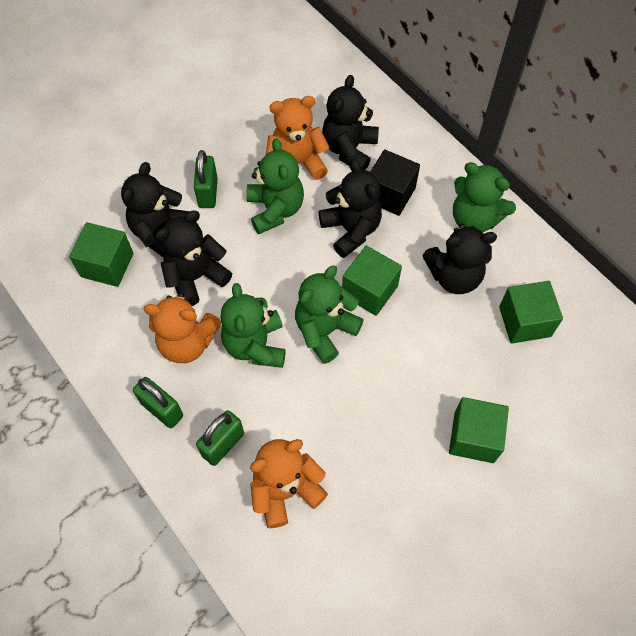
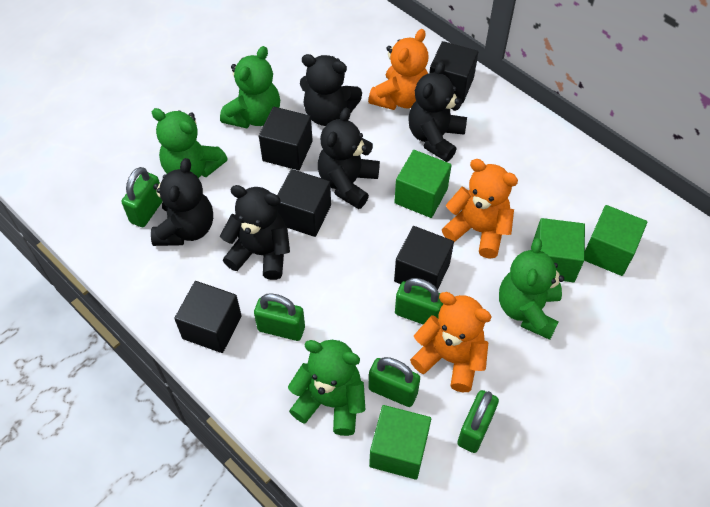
black cube: 1 -> 5
green padlock: 3 -> 5

